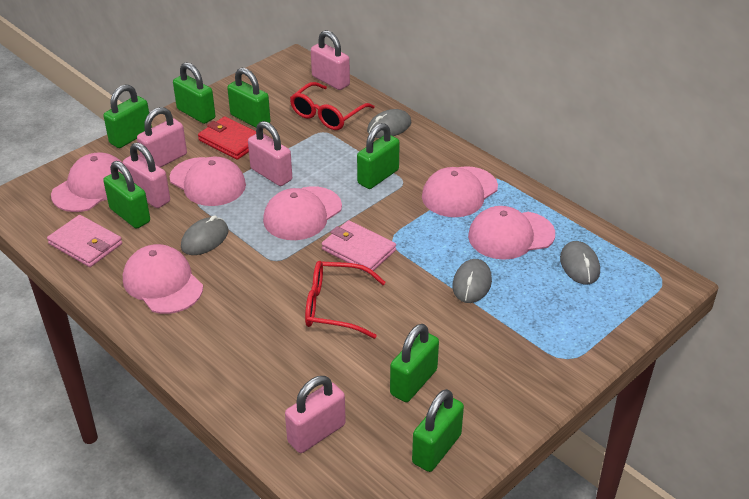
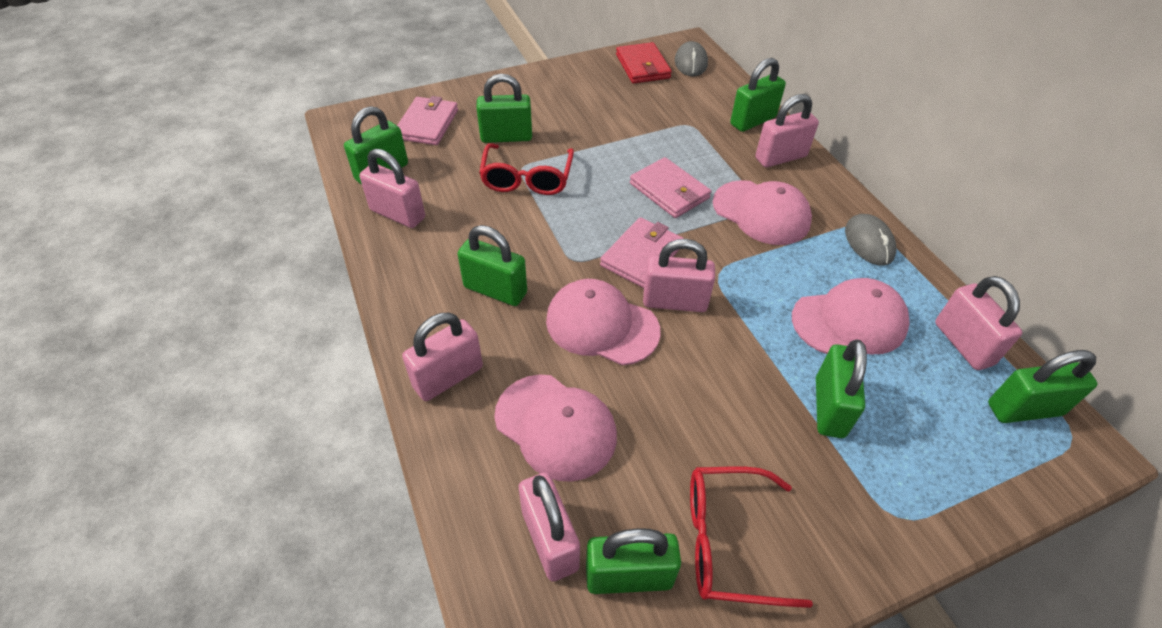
grey mouse: 4 -> 2
pink cap: 6 -> 4
pink padlock: 5 -> 6
pink wallet: 2 -> 3

